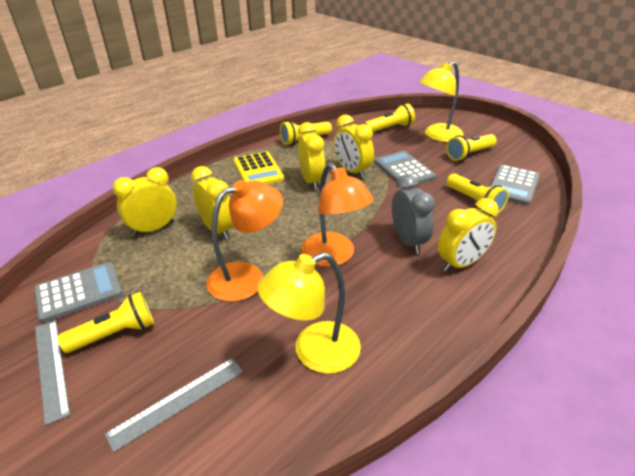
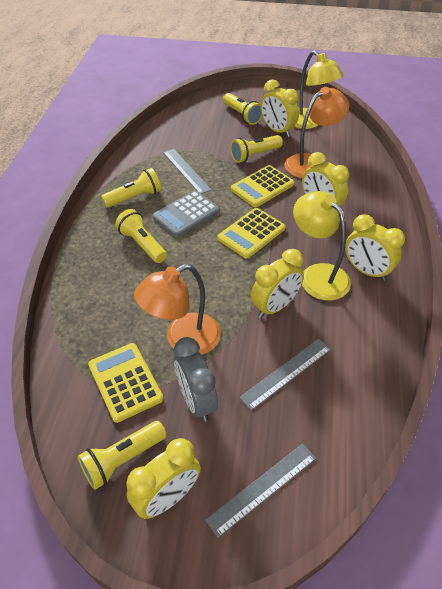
grey calculator: 3 -> 1
grey ruler: 2 -> 3
yellow calculator: 1 -> 3

